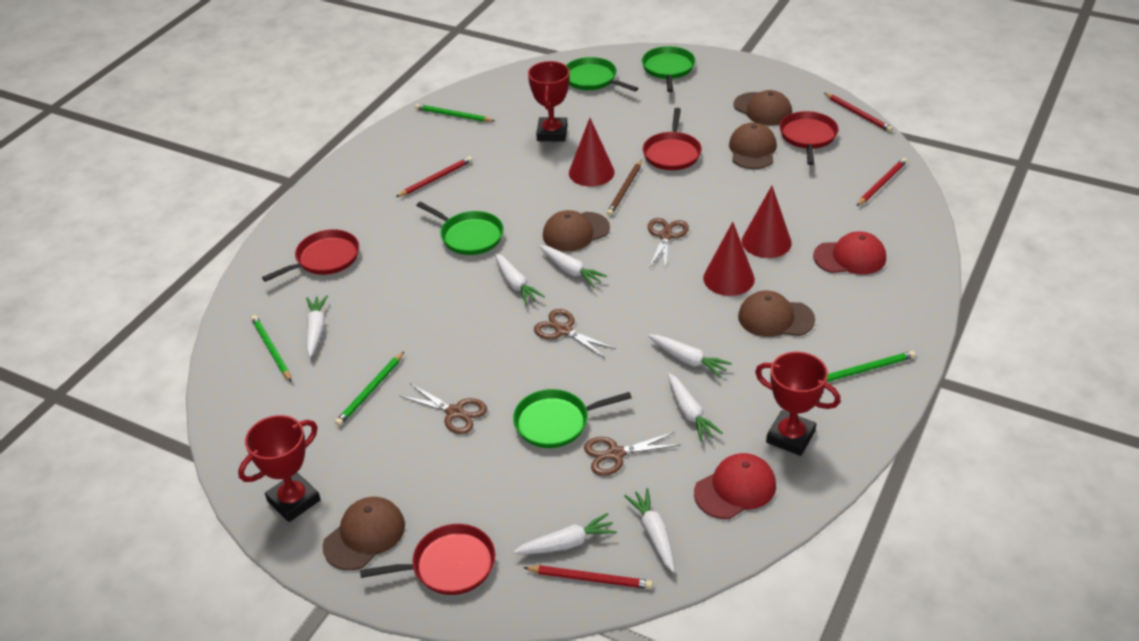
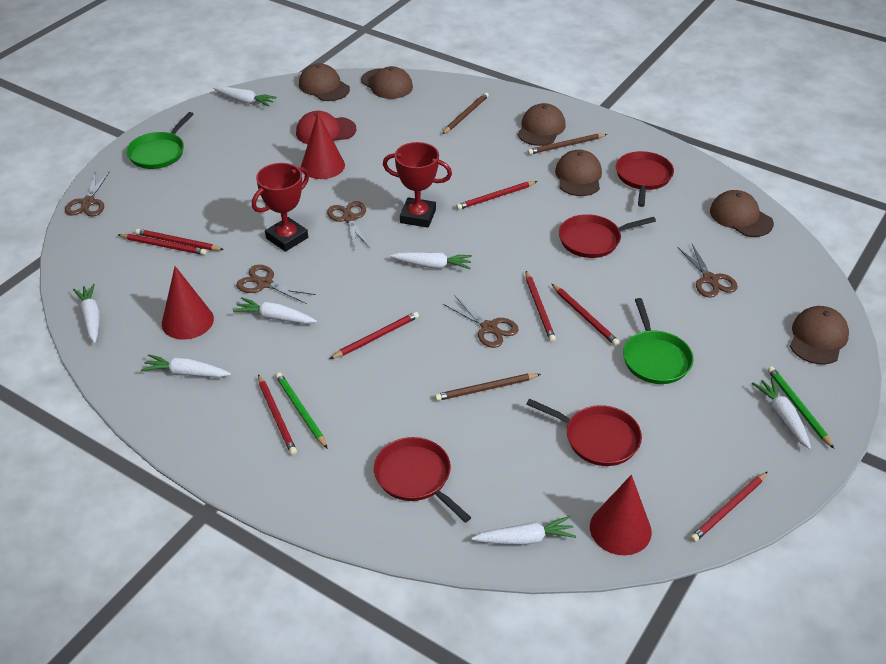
brown cap: 5 -> 6
brown pencil: 1 -> 3
brown scissors: 4 -> 5
green pan: 4 -> 2
green pencil: 4 -> 2
red cap: 2 -> 1
red pencil: 4 -> 8
red trophy: 3 -> 2

